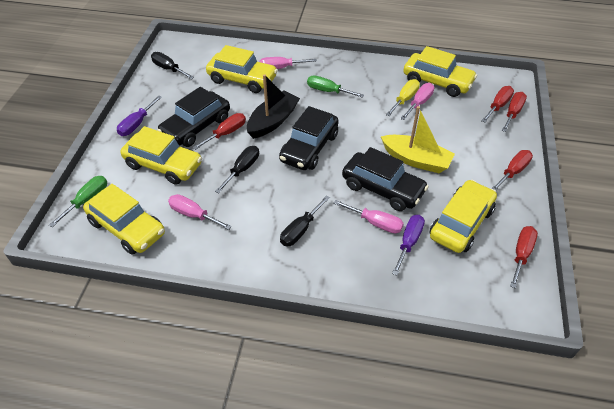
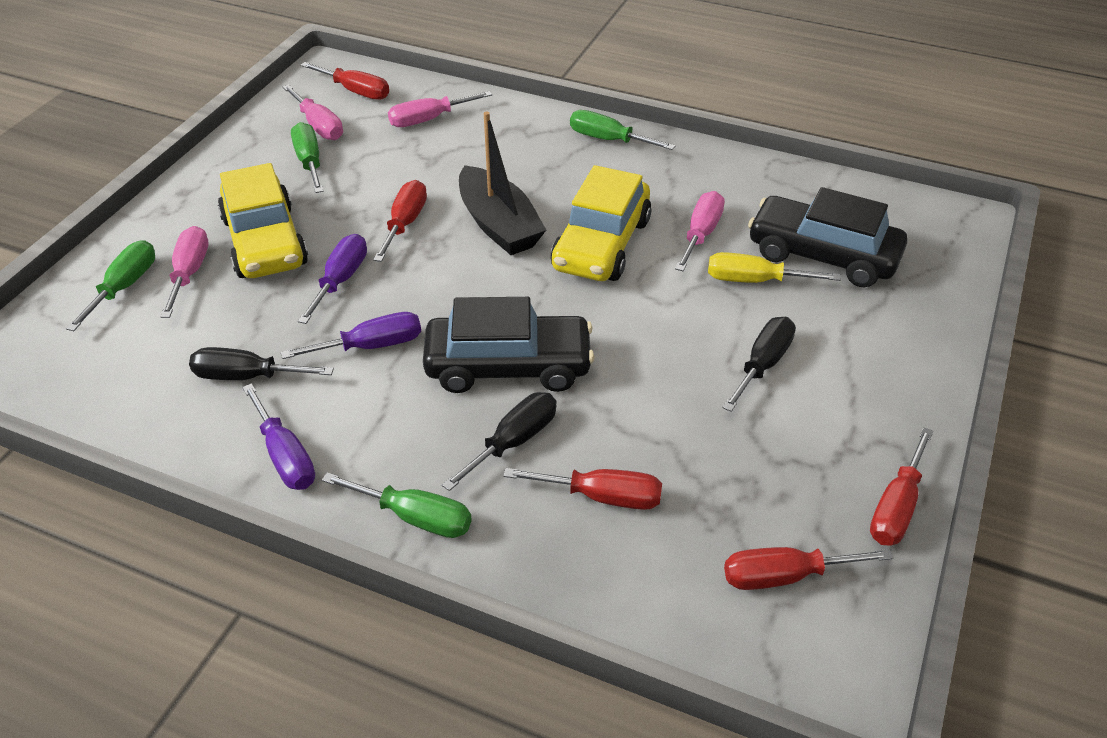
black car: 3 -> 2
green screwdriver: 2 -> 4
purple screwdriver: 2 -> 3
yellow boat: 1 -> 0
yellow car: 5 -> 2

